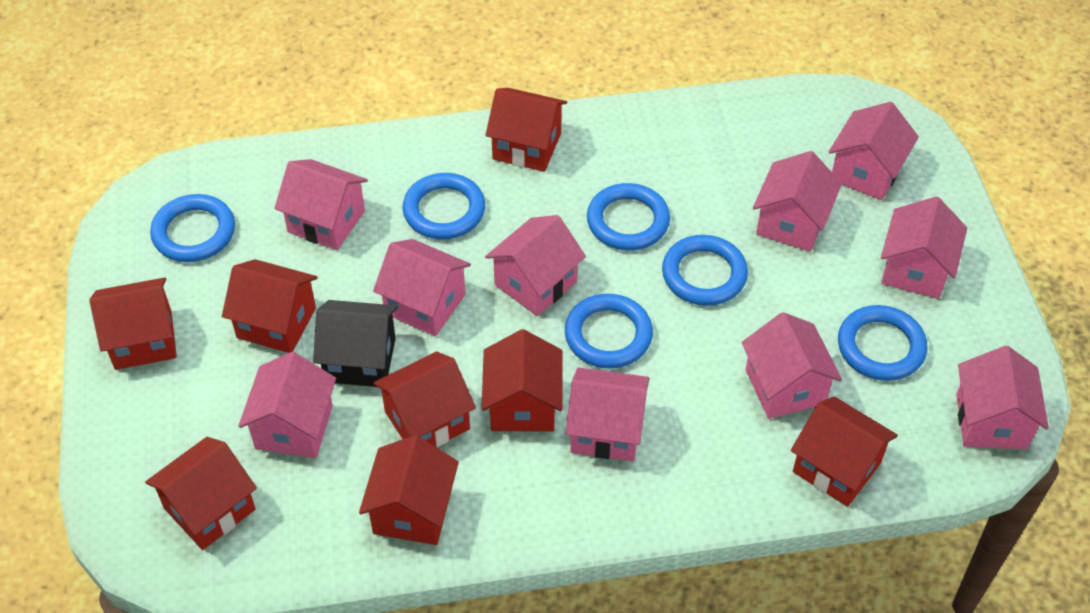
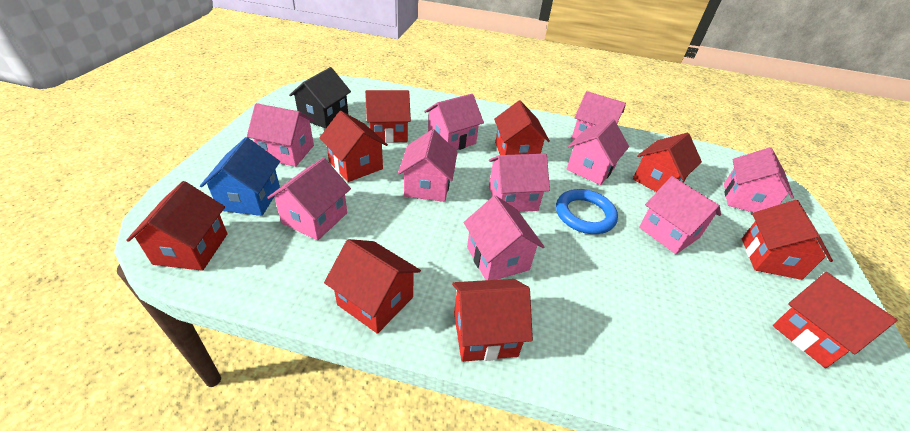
blue house: 0 -> 1
blue ring: 6 -> 1
red house: 8 -> 9

